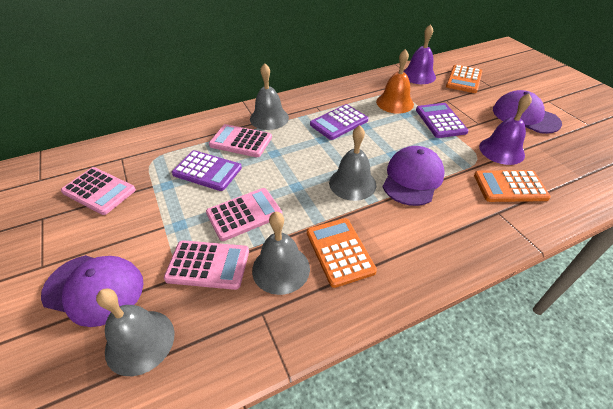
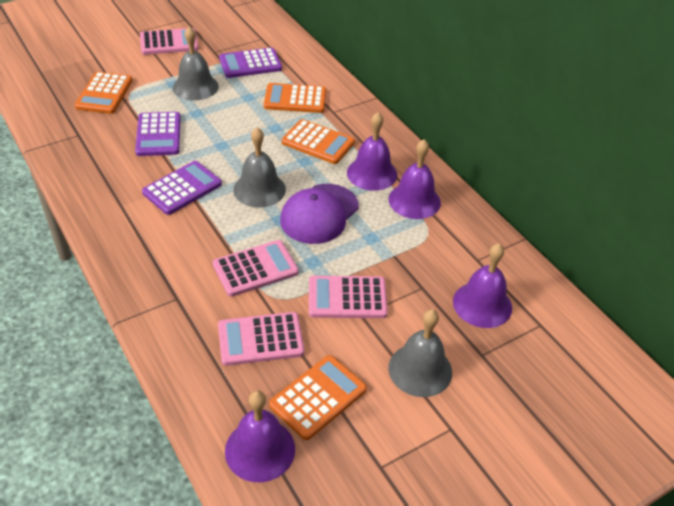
grey bell: 4 -> 3
orange bell: 1 -> 0
orange calculator: 3 -> 4
purple bell: 2 -> 4
purple cap: 3 -> 1

